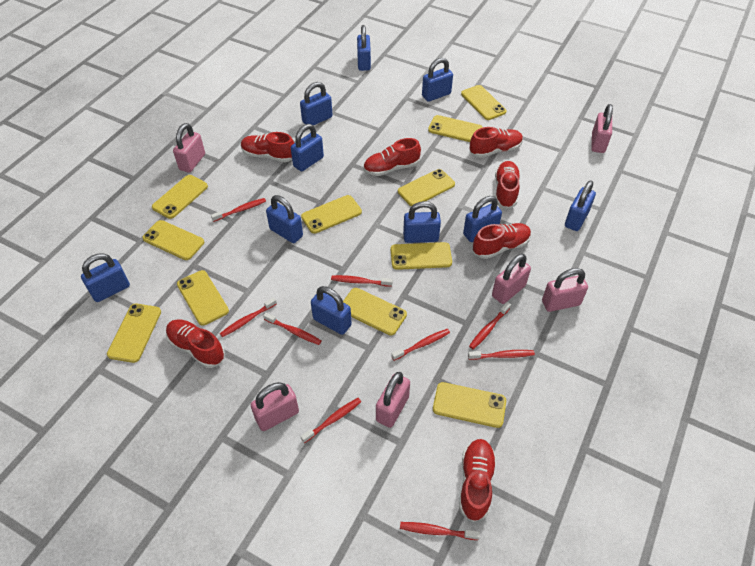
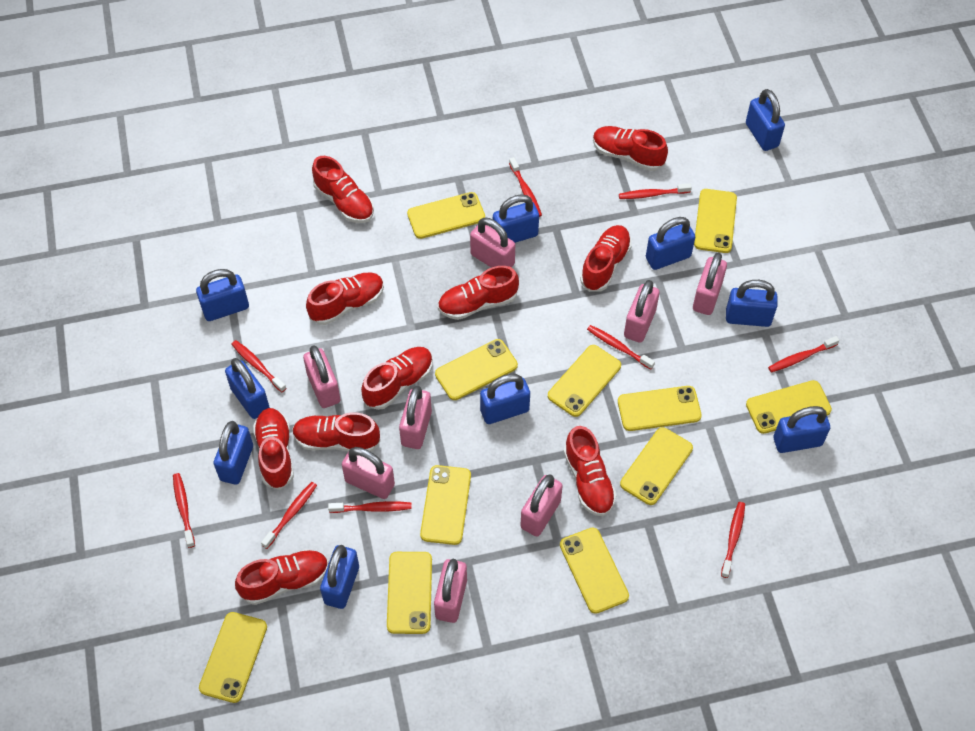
pink padlock: 6 -> 8
red shoe: 7 -> 10

